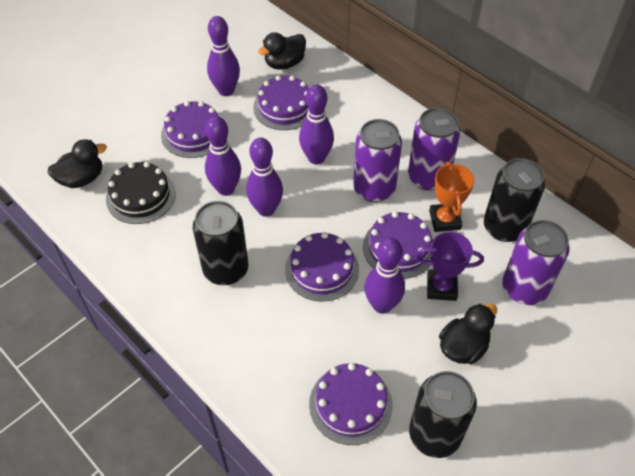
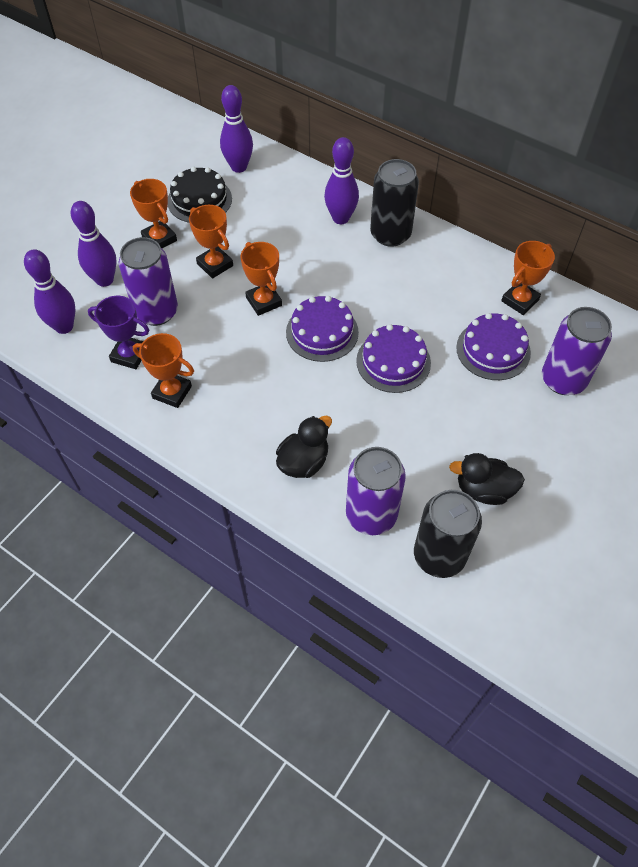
black can: 3 -> 2
black duck: 3 -> 2
orange trophy: 1 -> 5
purple bowling pin: 5 -> 4
purple cake: 5 -> 3

